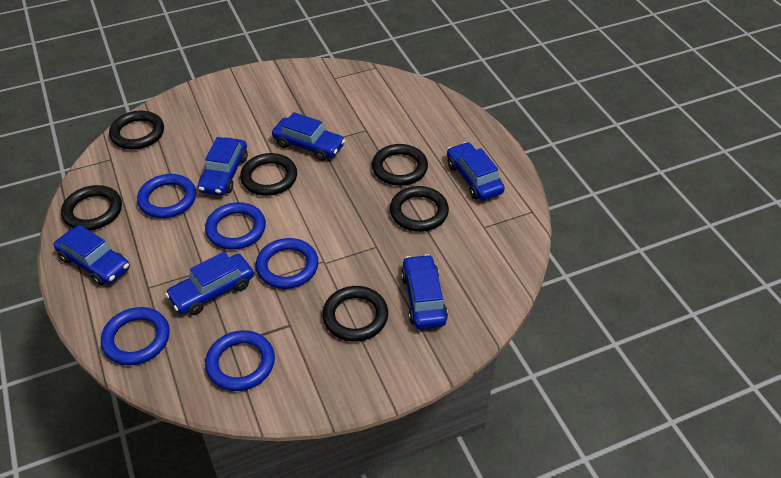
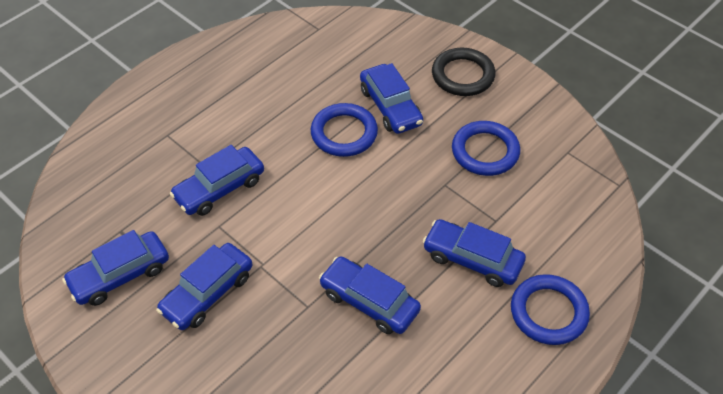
black ring: 6 -> 1
blue ring: 5 -> 3

